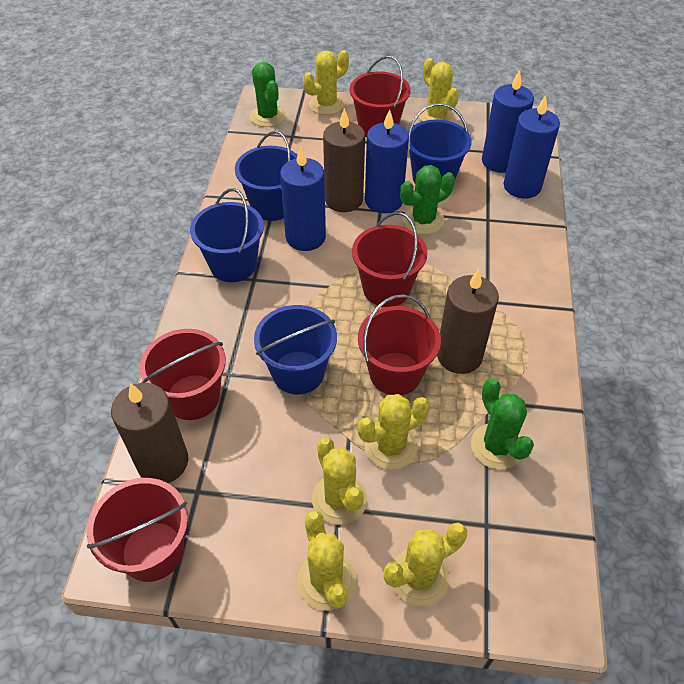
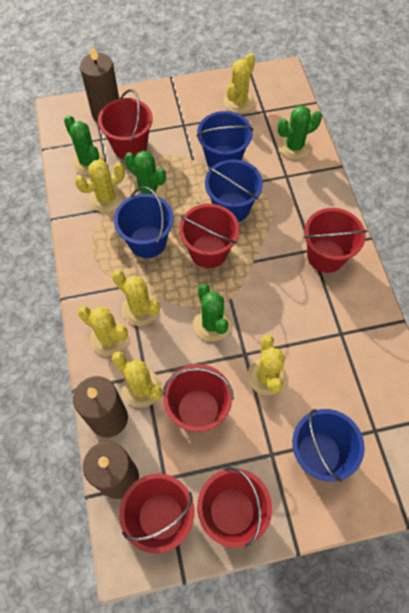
blue candle: 4 -> 0
green cactus: 3 -> 4
red bucket: 5 -> 6

